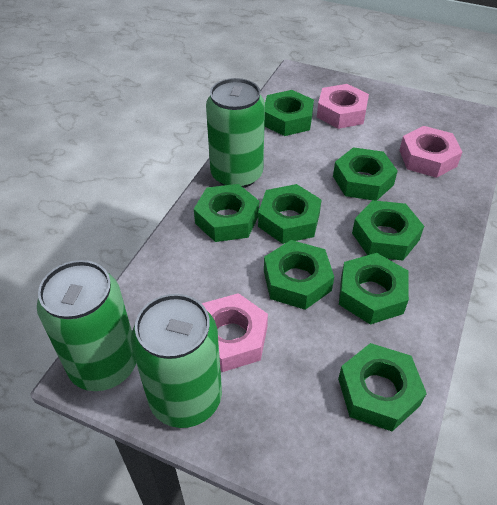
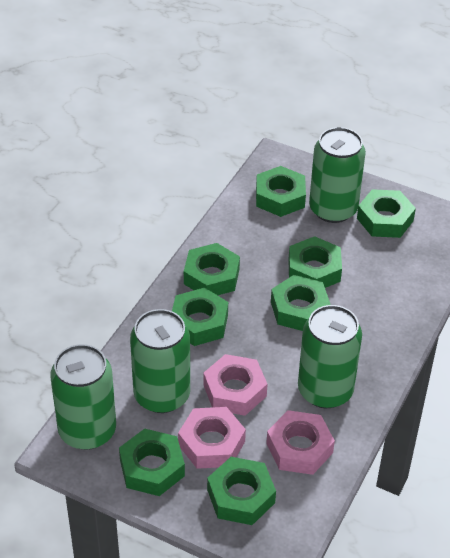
green can: 3 -> 4

